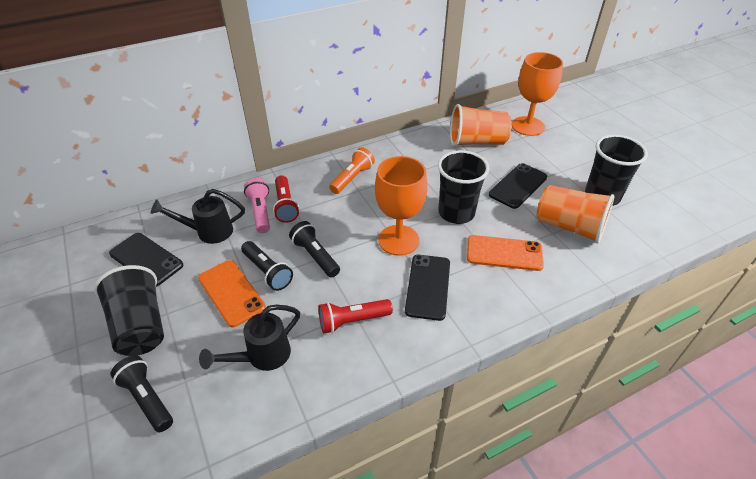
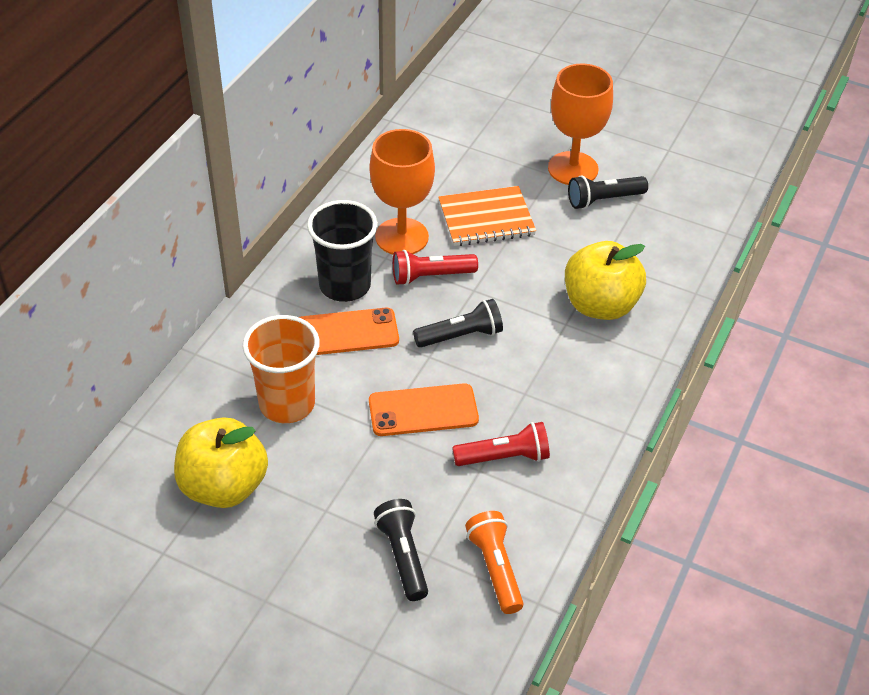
black cup: 3 -> 1
black phone: 3 -> 0
black watering can: 2 -> 0
orange cup: 2 -> 1
orange notebook: 0 -> 1
pink flashlight: 1 -> 0
yellow apple: 0 -> 2

